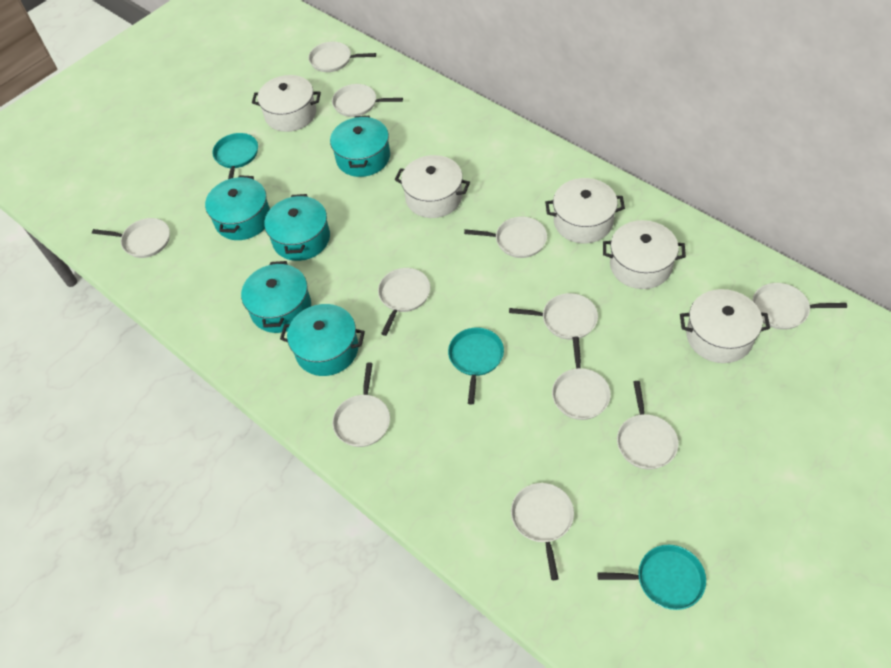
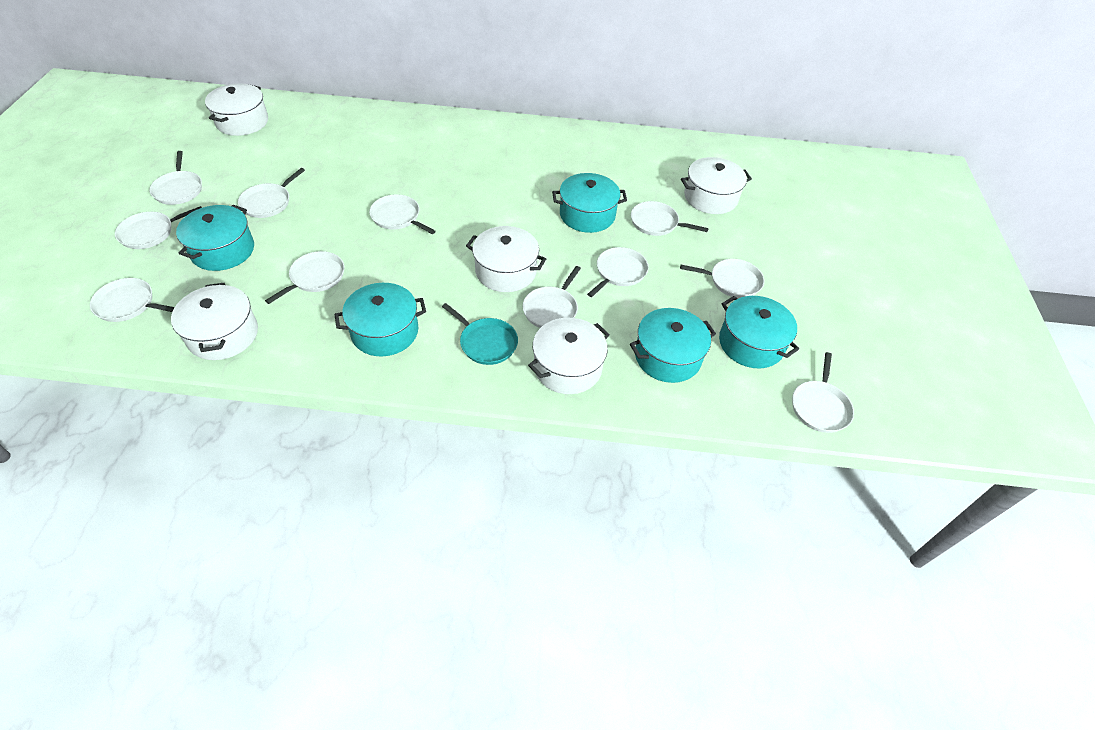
turquoise pan: 3 -> 1

